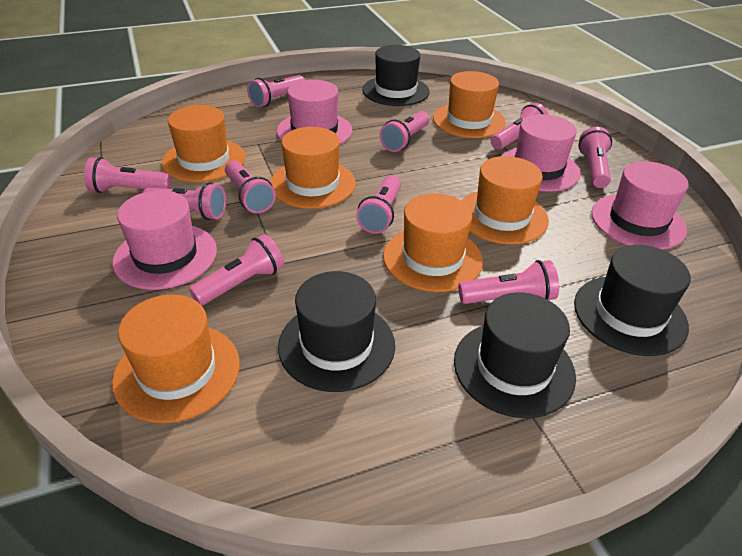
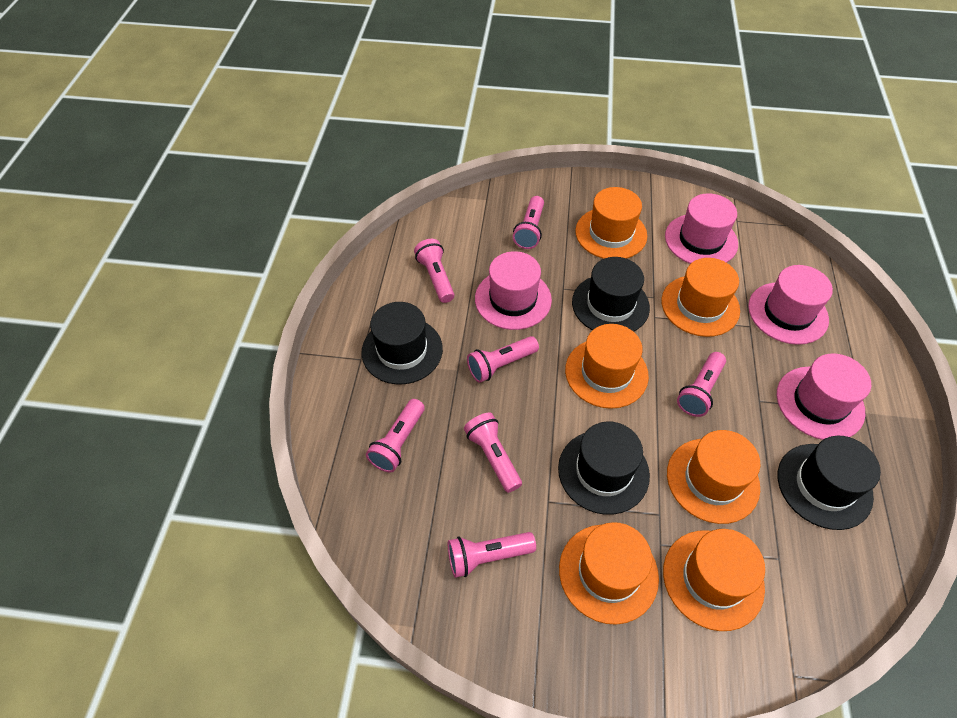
pink flashlight: 10 -> 7

